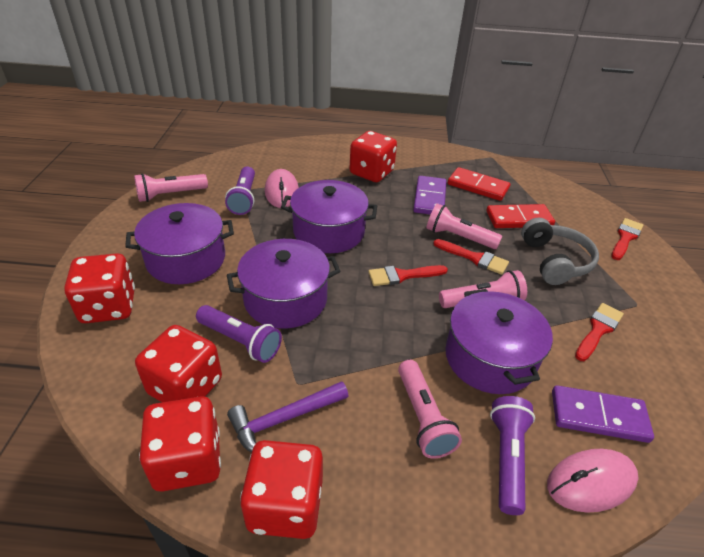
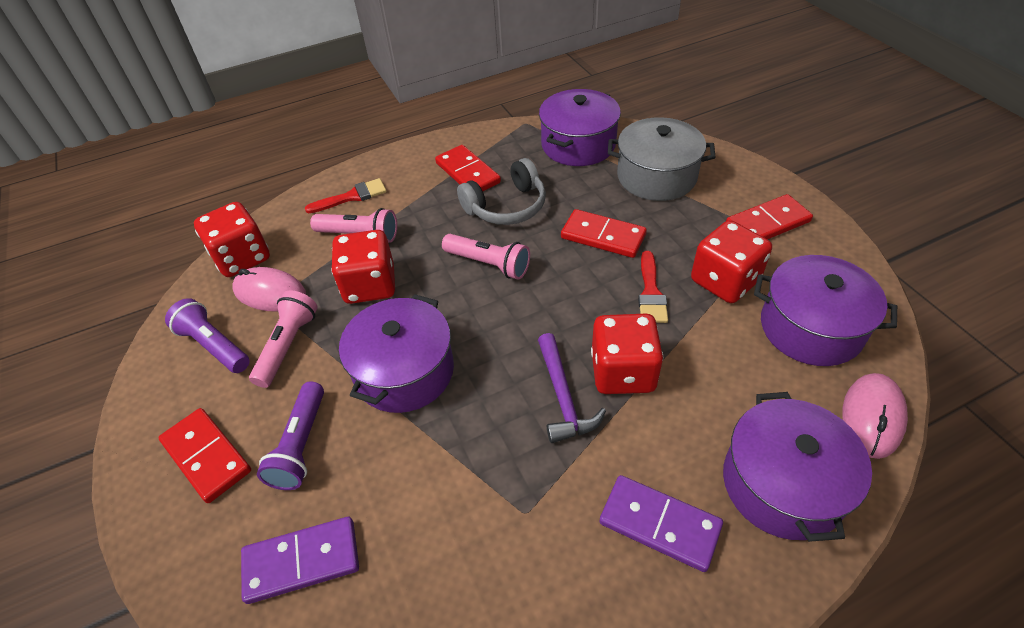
grey pot: 0 -> 1
pink flashlight: 4 -> 3
purple flashlight: 3 -> 2
red brush: 4 -> 2
red dice: 5 -> 4
red domino: 2 -> 4

